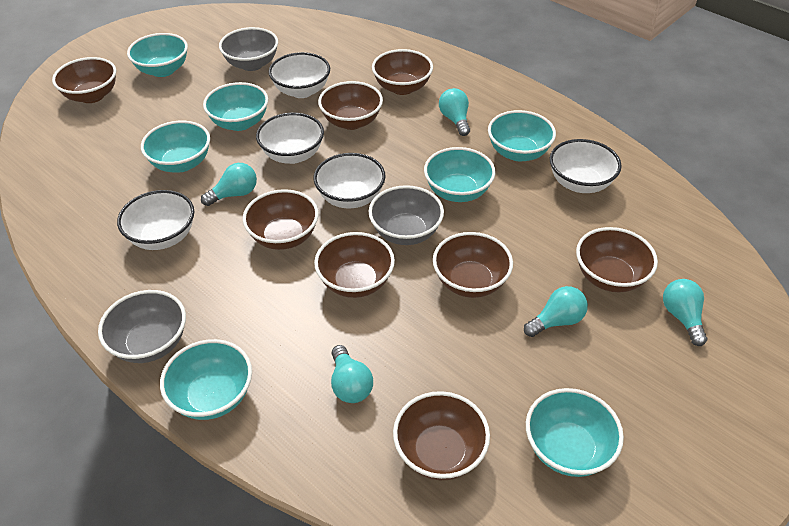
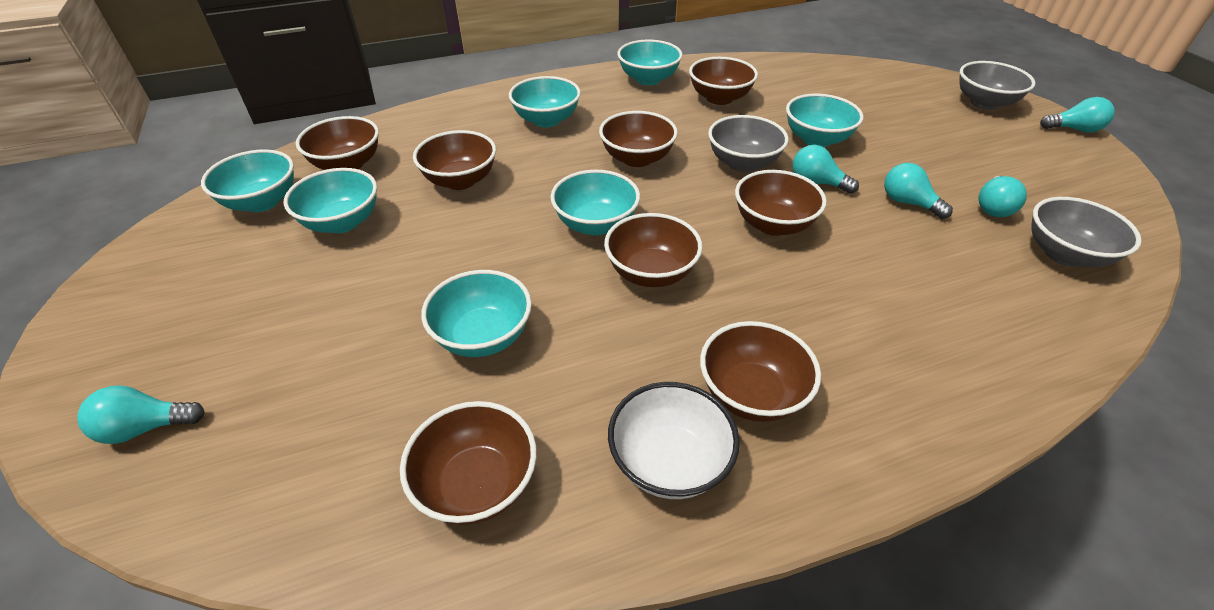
white bowl: 5 -> 1

